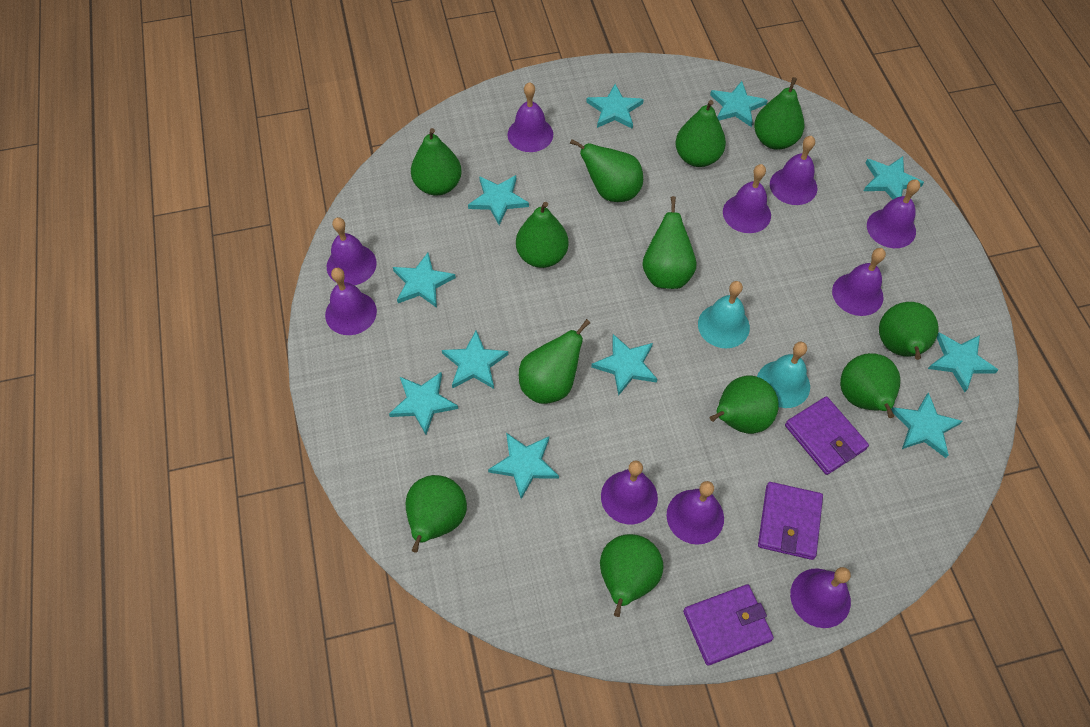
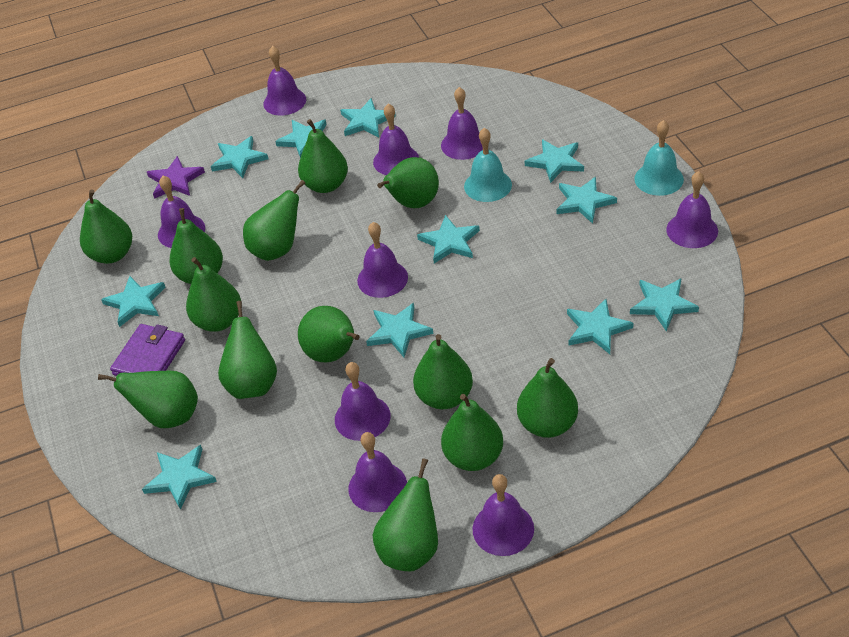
green pear: 12 -> 13
purple bell: 10 -> 9
purple star: 0 -> 1
purple wallet: 3 -> 1

